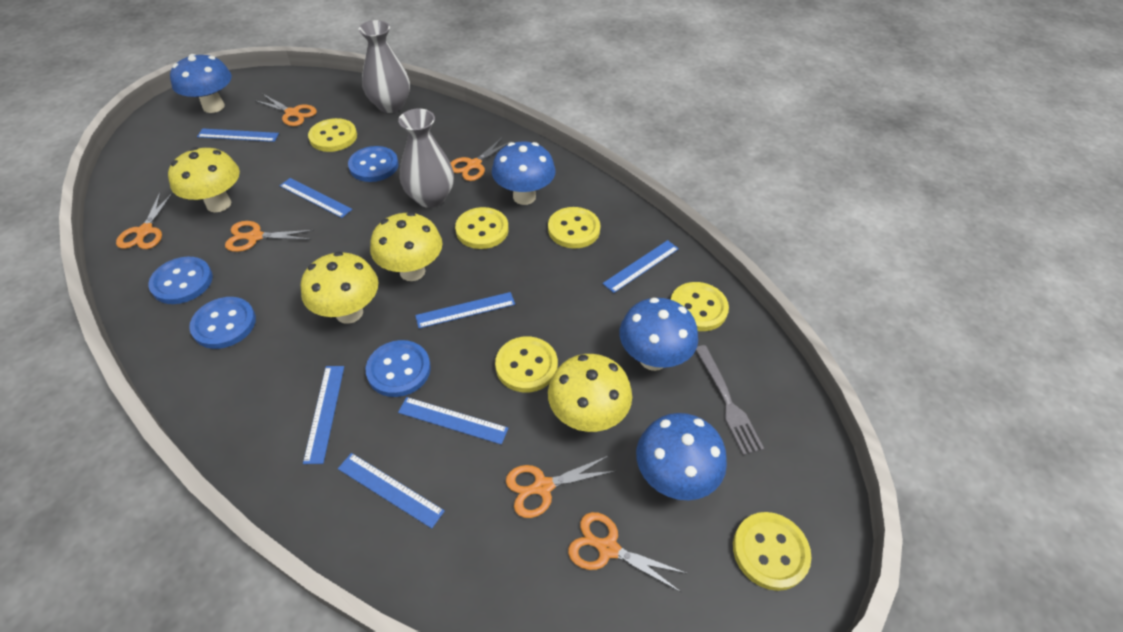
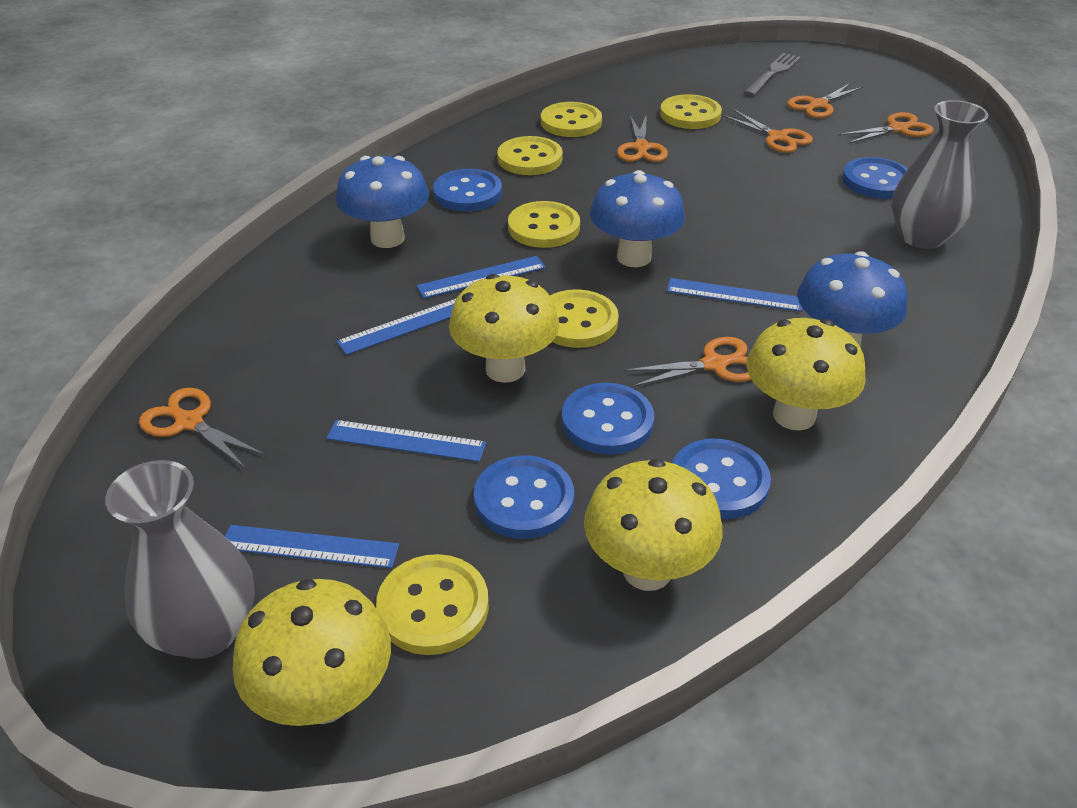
blue button: 4 -> 5
blue mushroom: 4 -> 3
blue ruler: 7 -> 5

